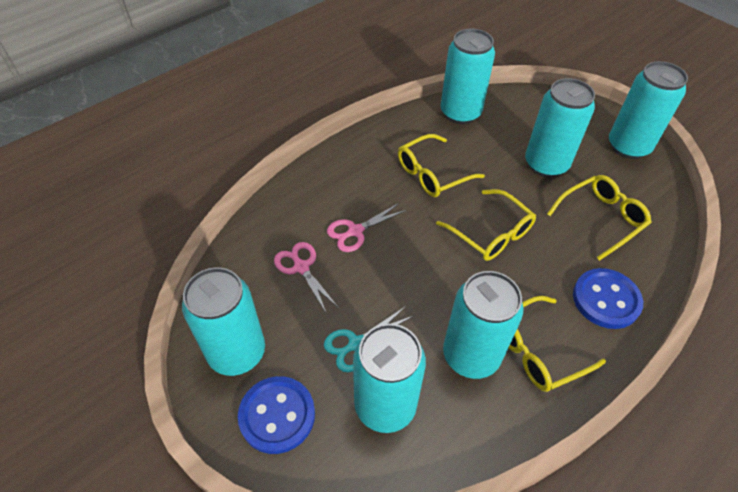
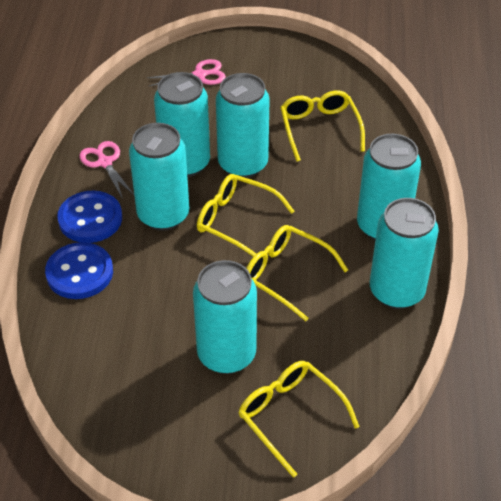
turquoise scissors: 1 -> 0

